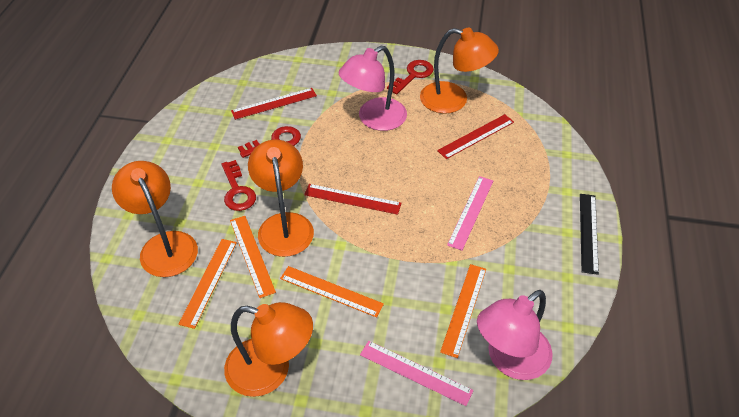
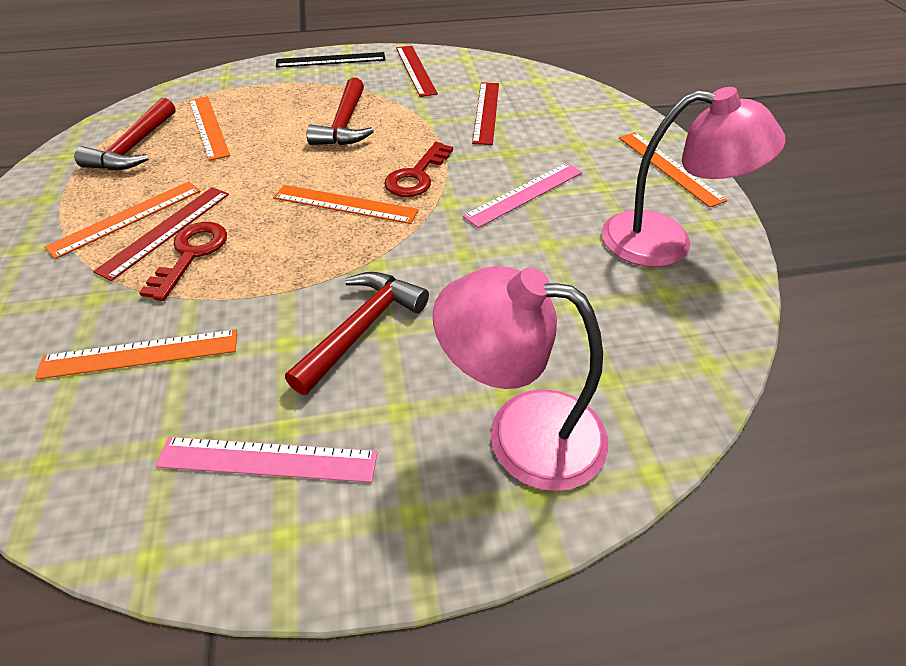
orange lamp: 4 -> 0
orange ruler: 4 -> 5
red hammer: 0 -> 3
red key: 3 -> 2

